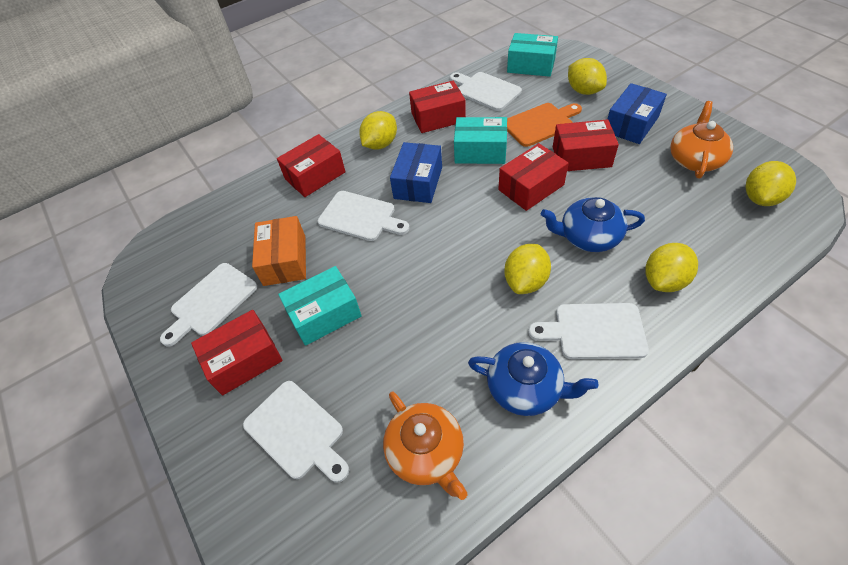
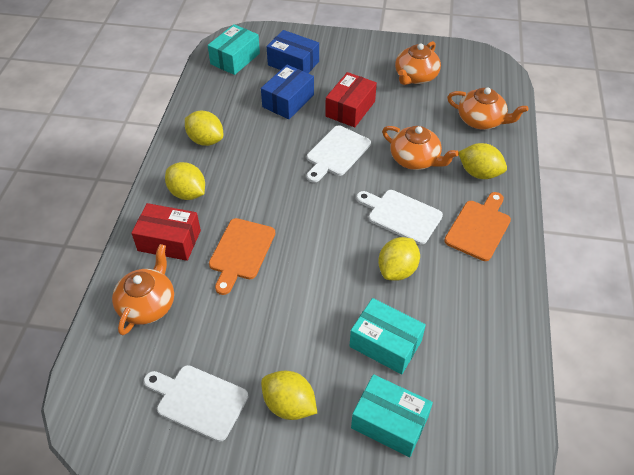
blue teapot: 2 -> 0
orange box: 1 -> 0
orange cutting board: 1 -> 2
orange teapot: 2 -> 4
red box: 5 -> 2
white cutting board: 5 -> 3

